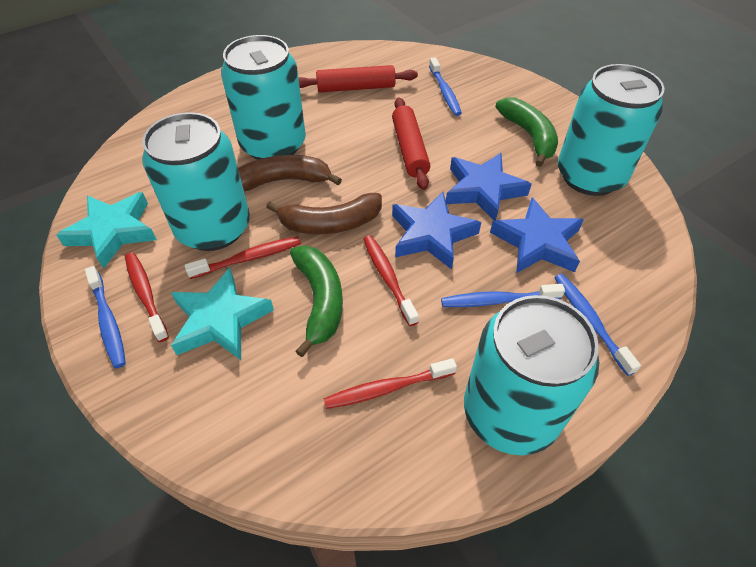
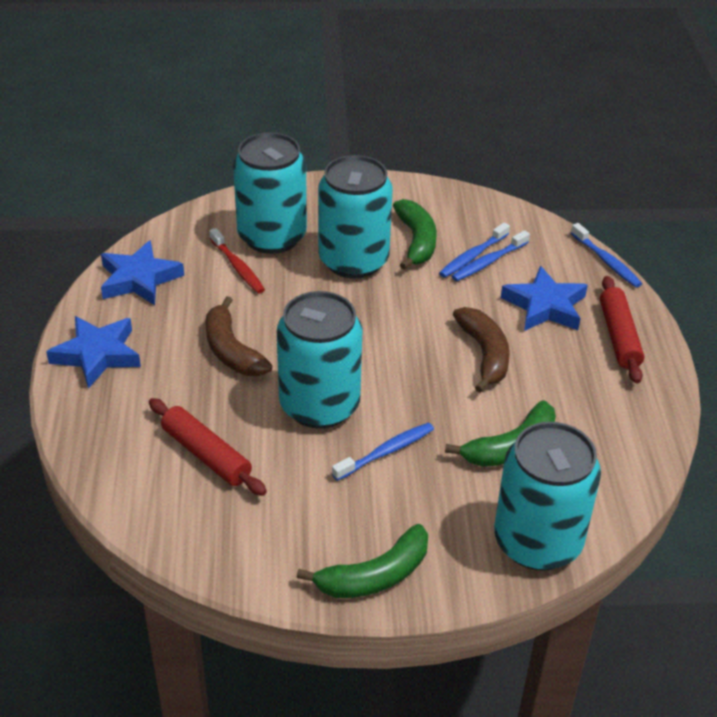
green banana: 2 -> 3
red toothbrush: 4 -> 1
turquoise star: 2 -> 0

